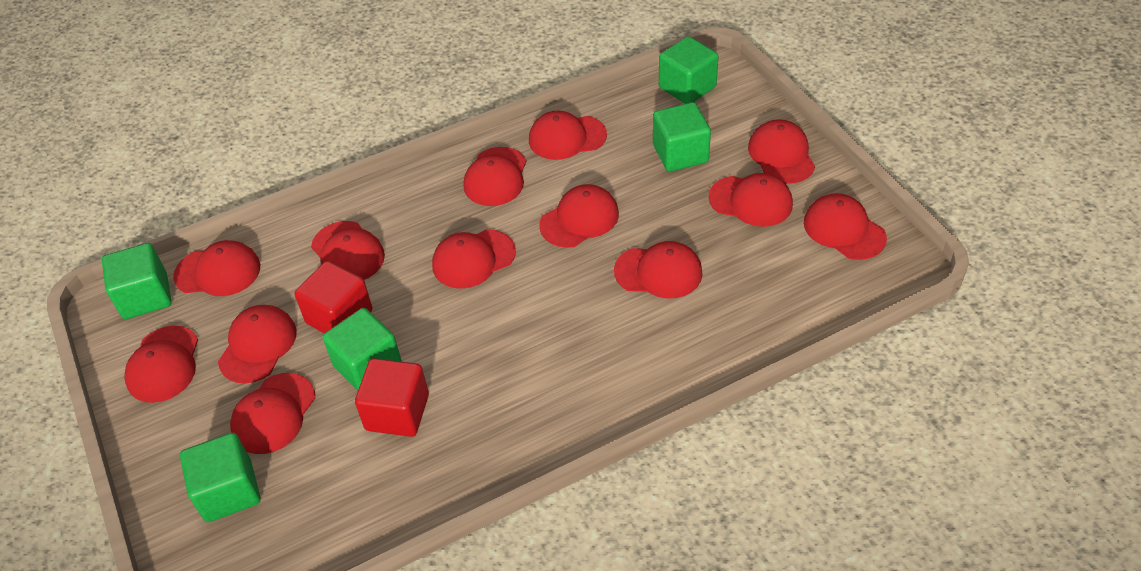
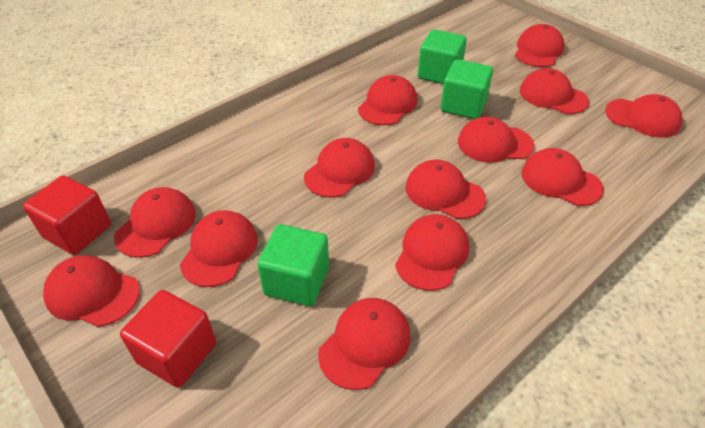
green cube: 5 -> 3

